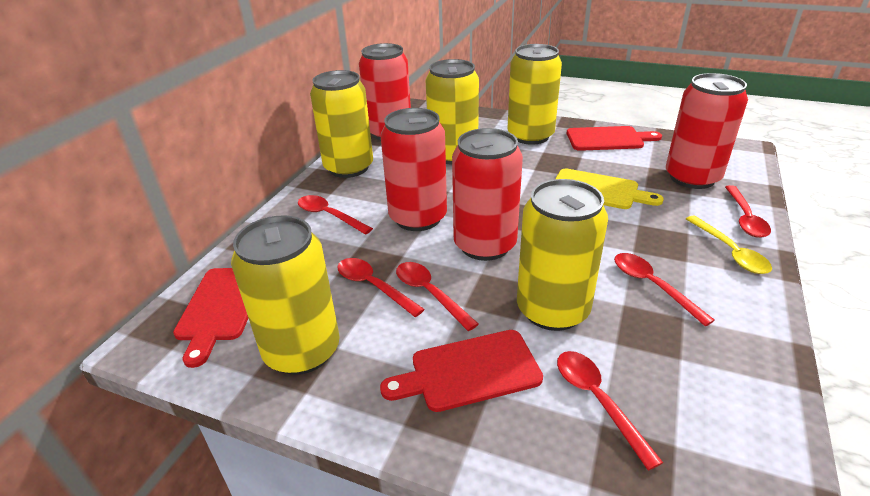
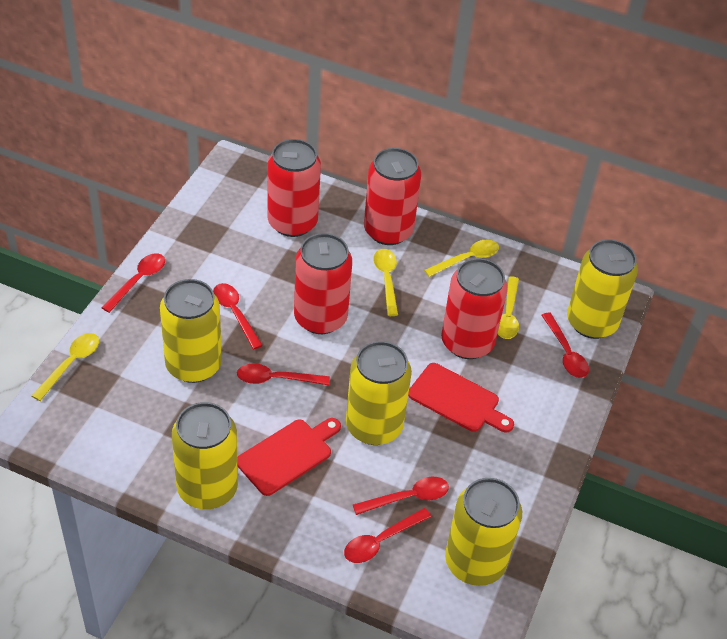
red cutting board: 3 -> 2
yellow cutting board: 1 -> 0
yellow spoon: 1 -> 4

